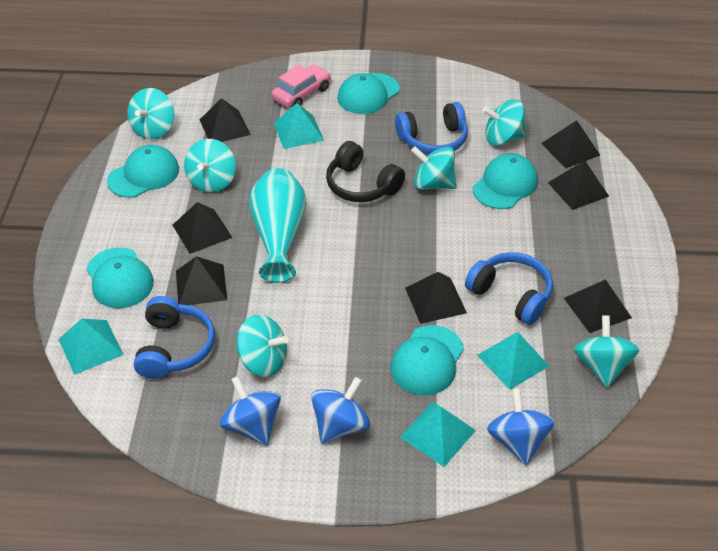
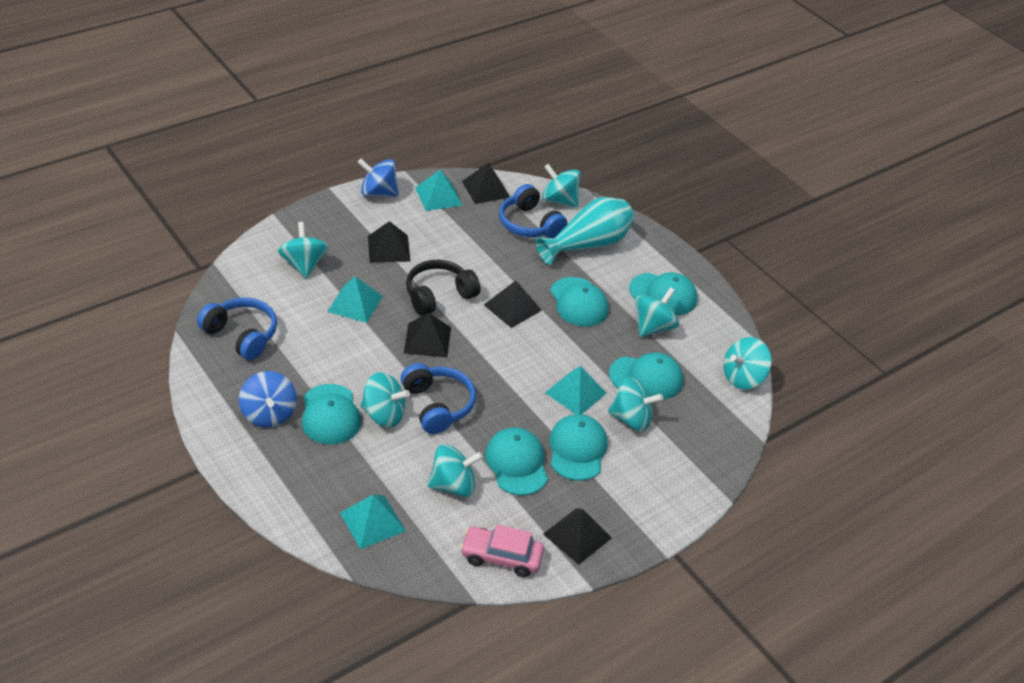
black pyramid: 7 -> 5
blue spinning top: 3 -> 2
turquoise cap: 5 -> 6
turquoise spinning top: 6 -> 7

